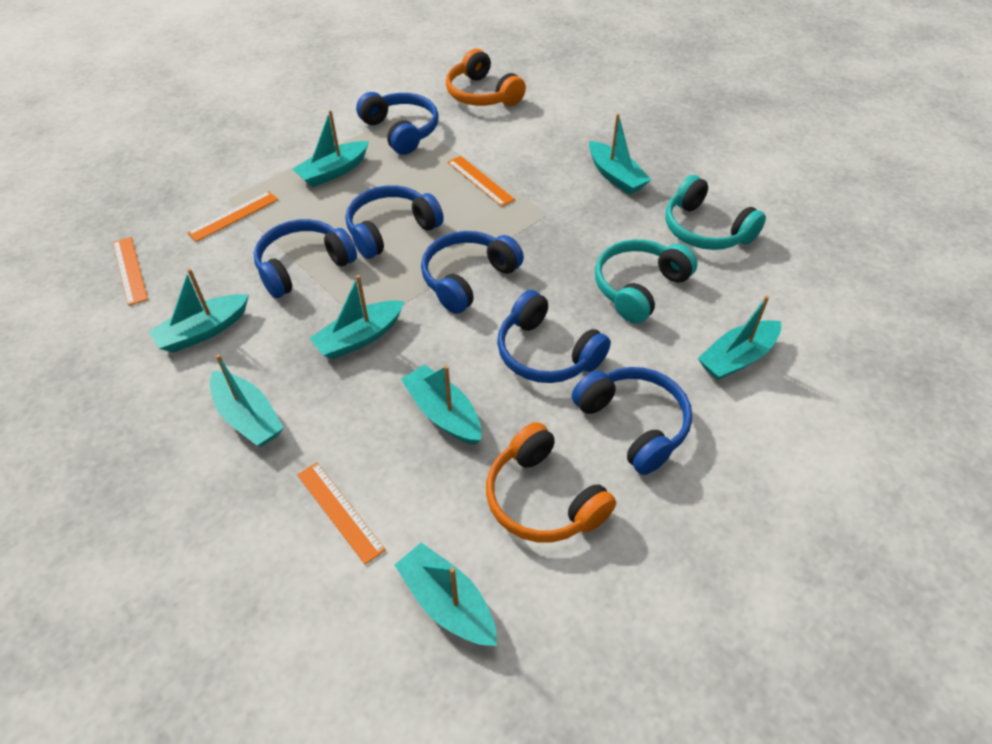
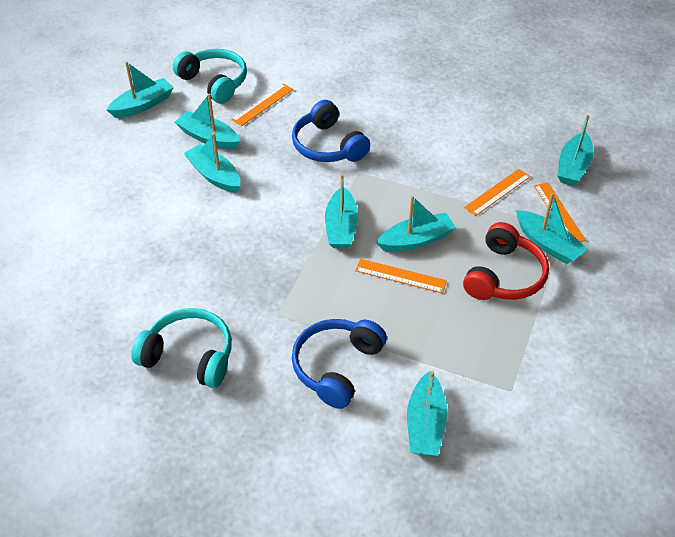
blue headphones: 6 -> 2
orange headphones: 2 -> 0
red headphones: 0 -> 1

